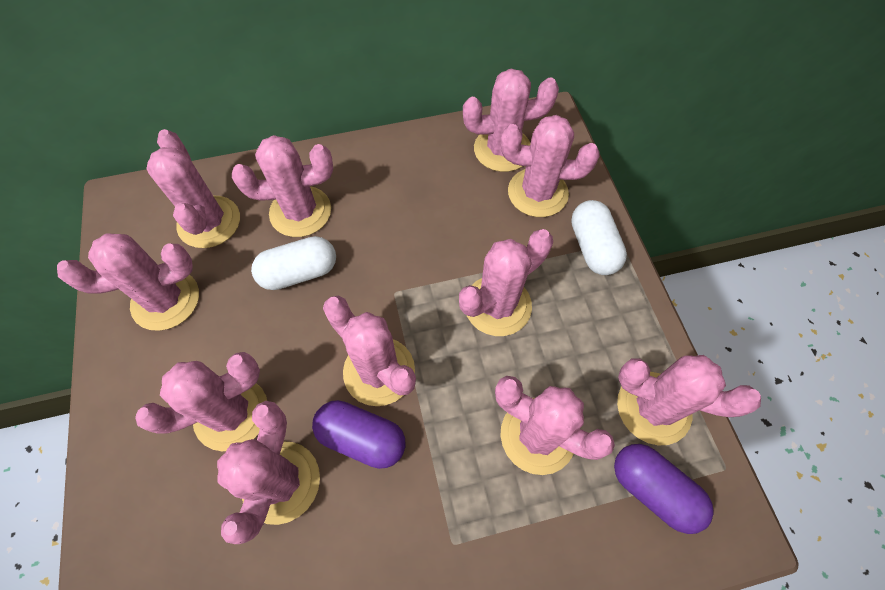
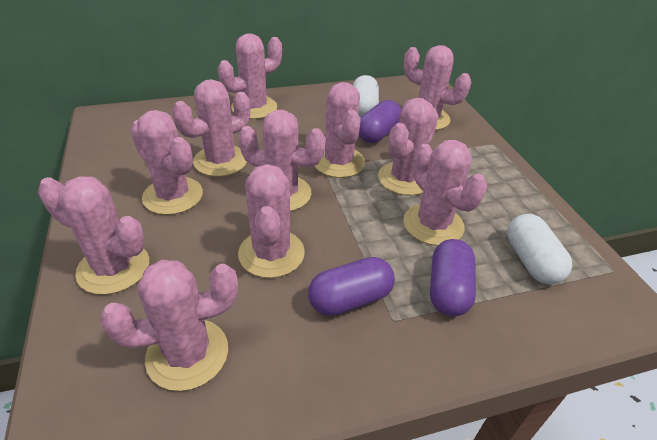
purple capsule: 2 -> 3

